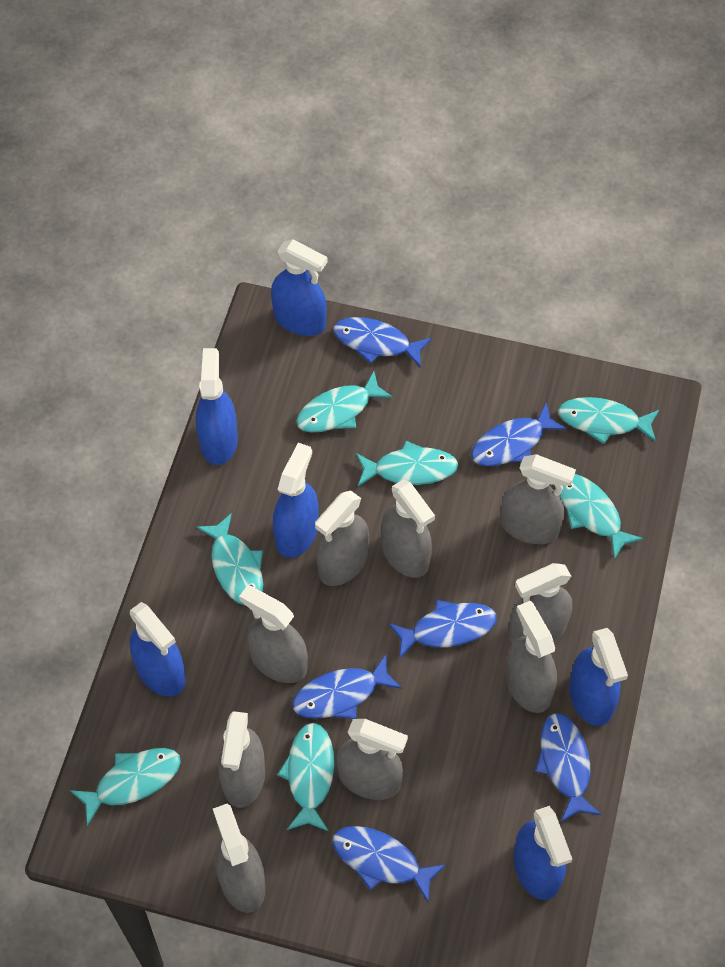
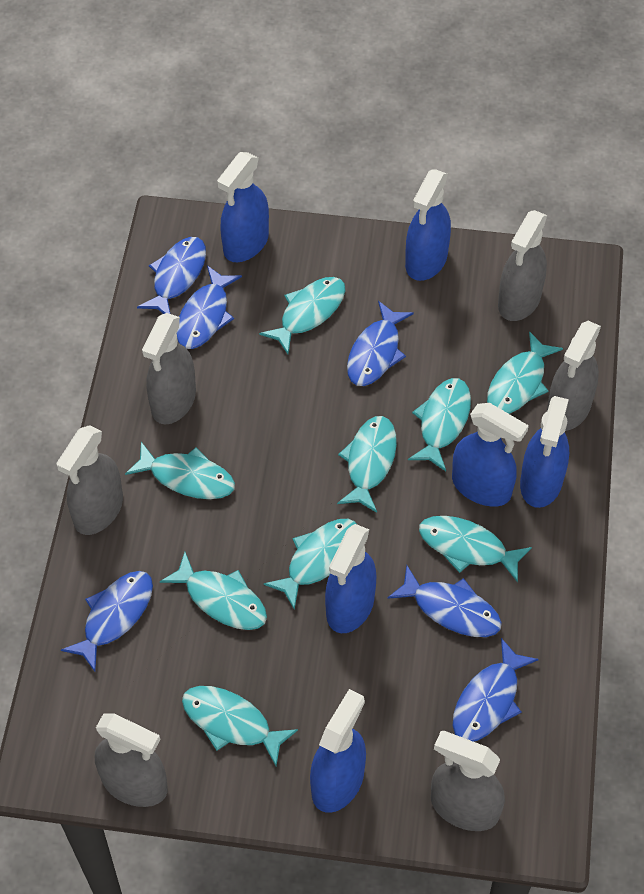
grey spray bottle: 9 -> 6
turquoise fish: 7 -> 9

